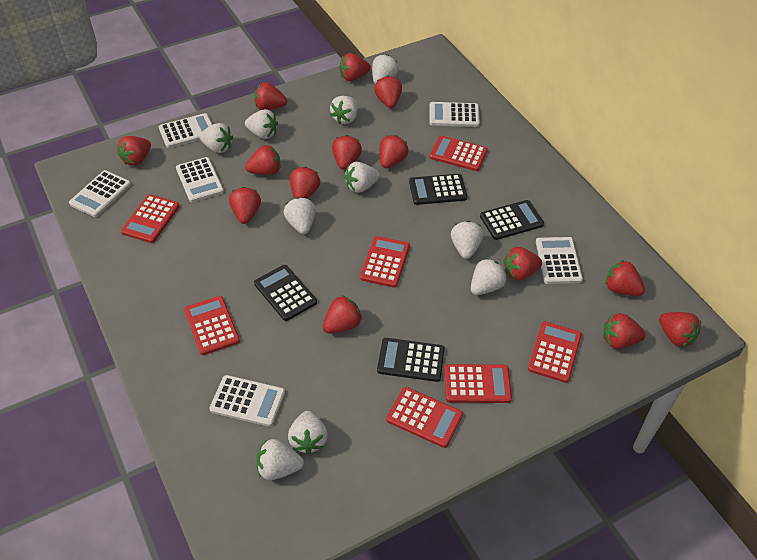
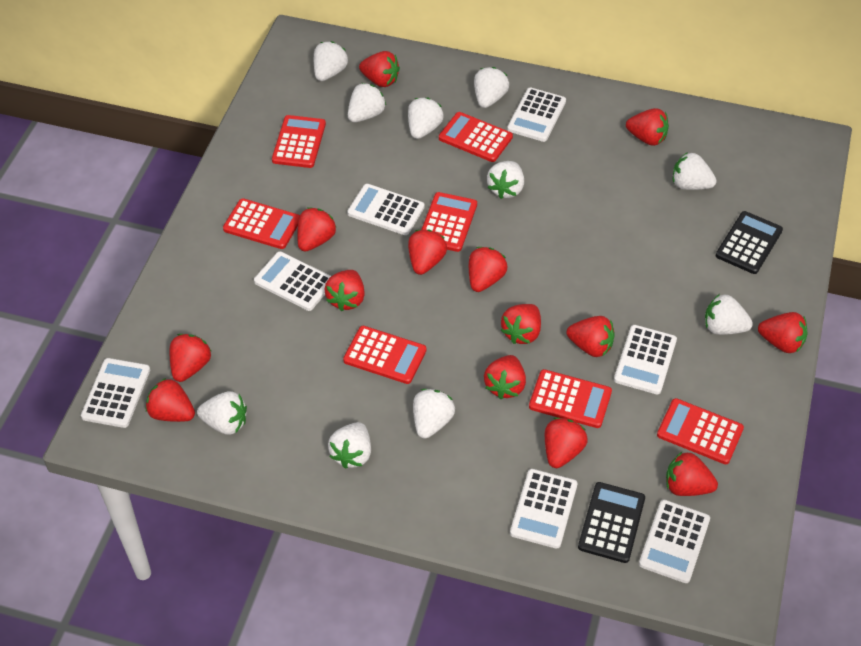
black calculator: 4 -> 2
white calculator: 6 -> 7

